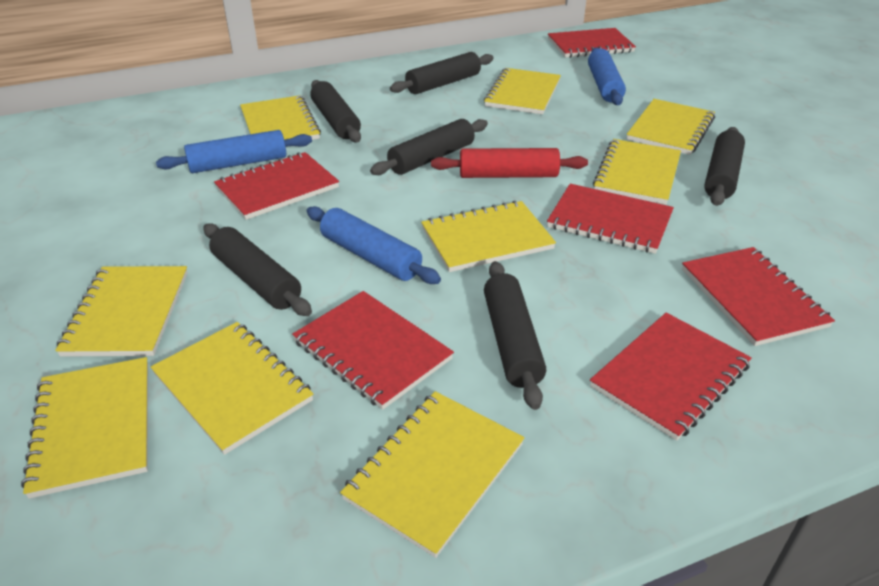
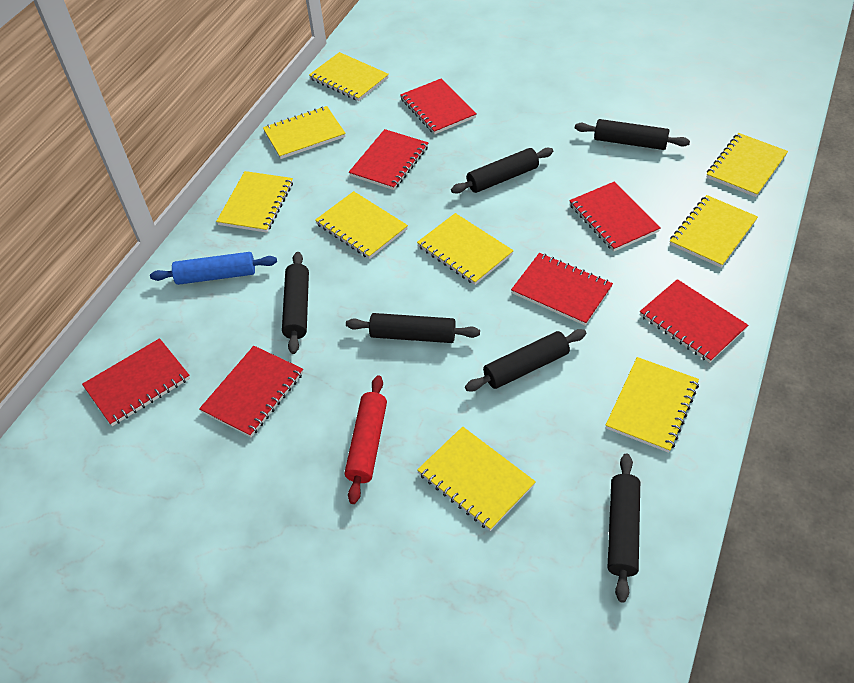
blue rolling pin: 3 -> 1
red notebook: 6 -> 7

